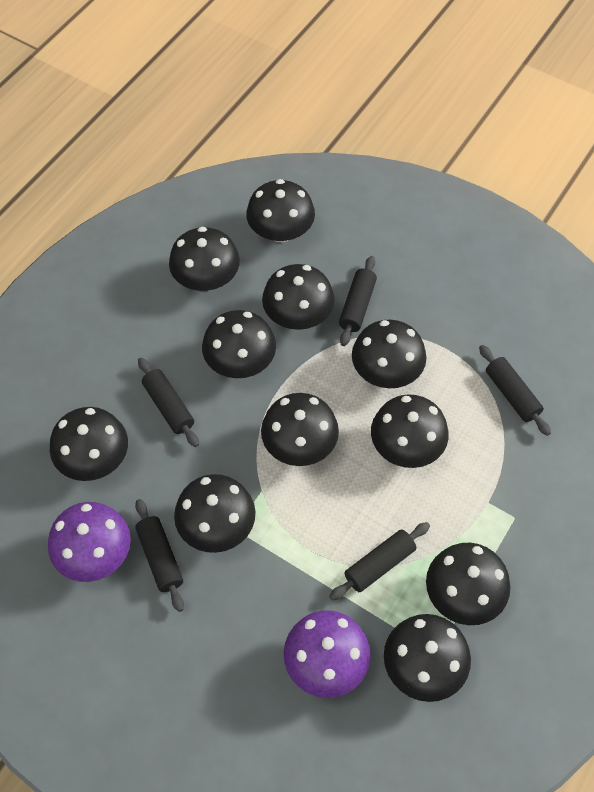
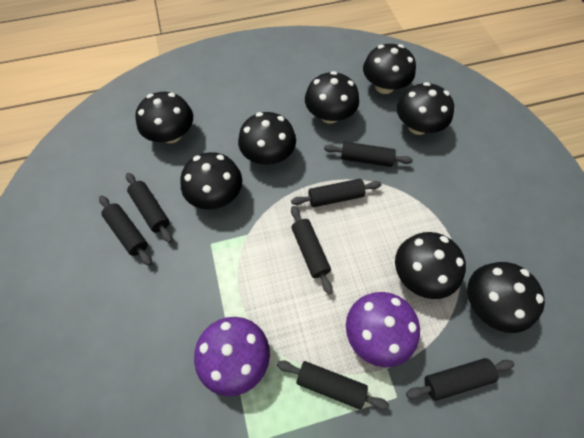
black mushroom: 11 -> 8
black rolling pin: 5 -> 7

